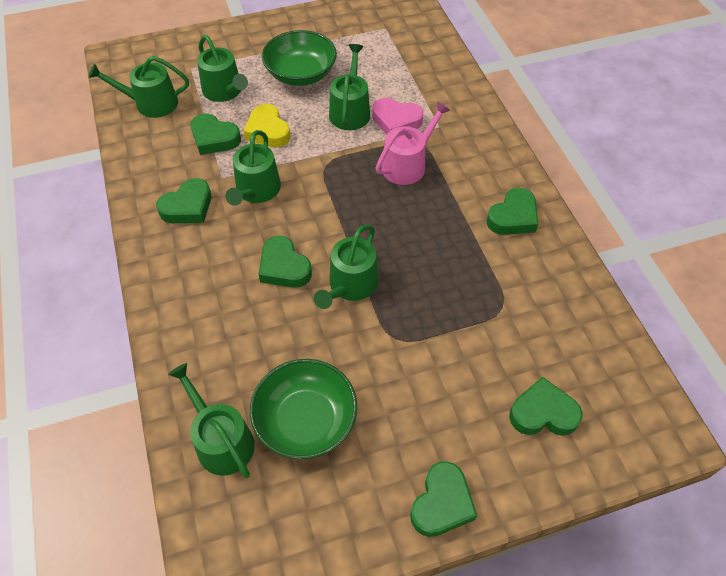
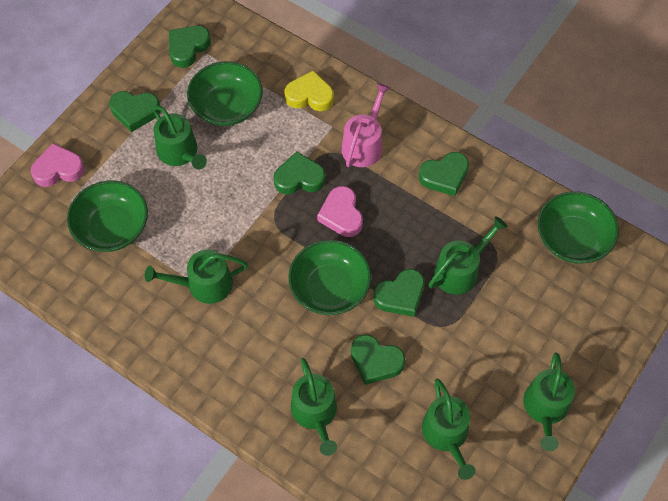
green bowl: 2 -> 4
pink heart: 1 -> 2

